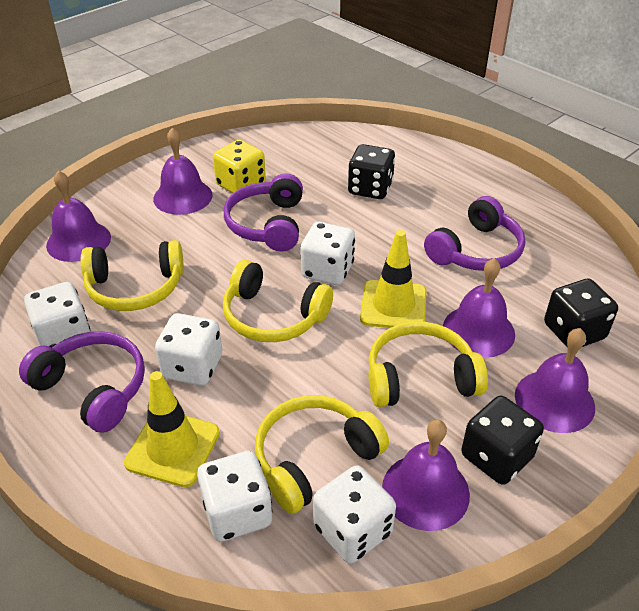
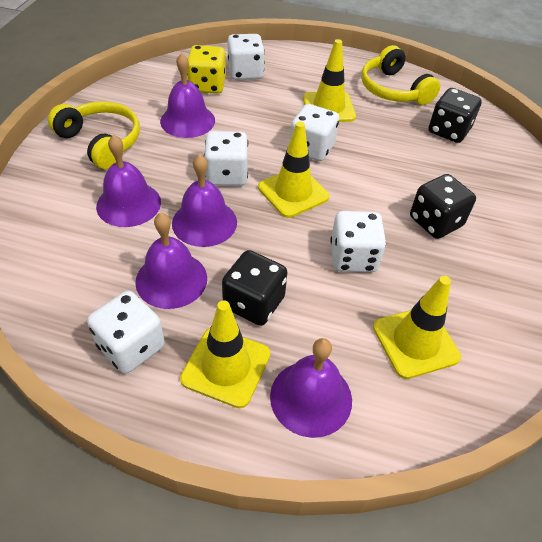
purple headphones: 3 -> 0
yellow headphones: 4 -> 2
yellow traffic cone: 2 -> 4

